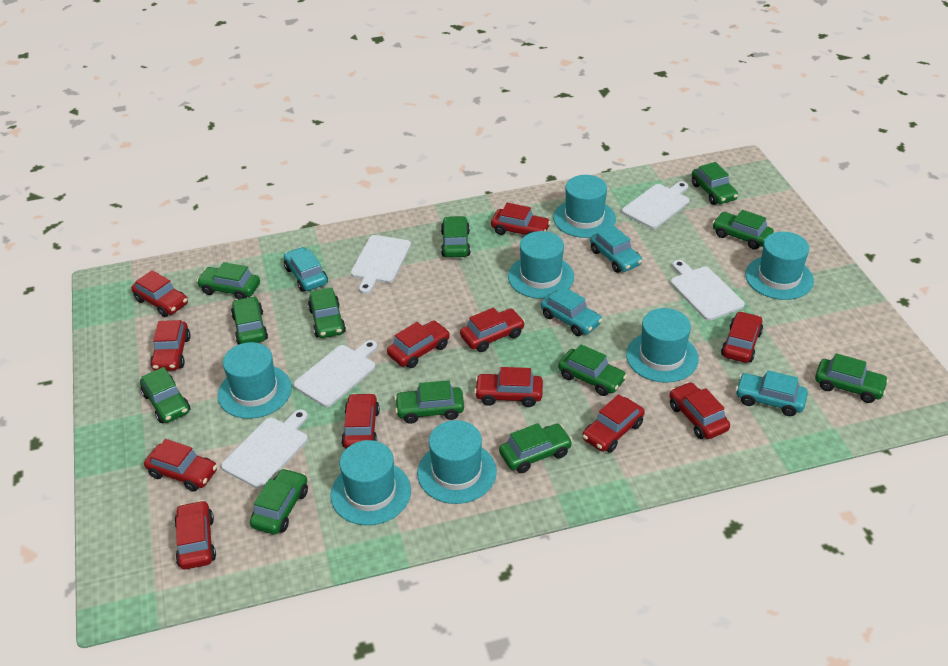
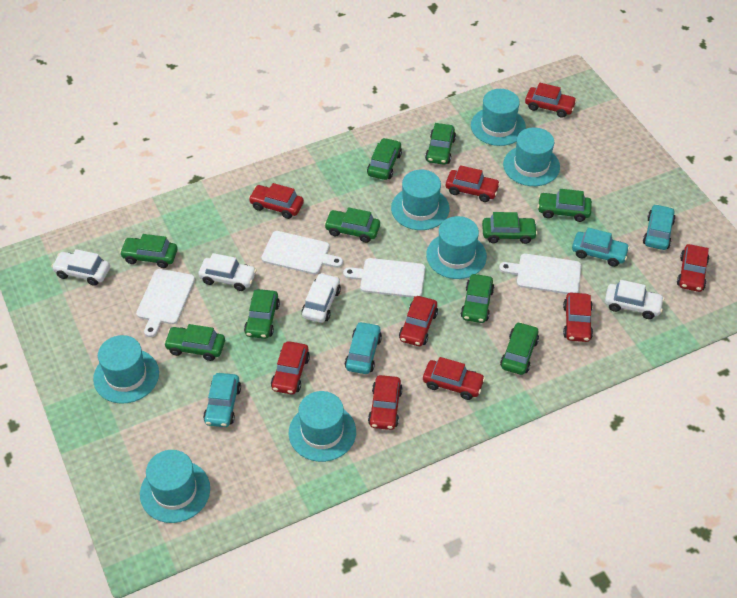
green car: 12 -> 10
red car: 12 -> 9
white car: 0 -> 4
white cutting board: 5 -> 4

